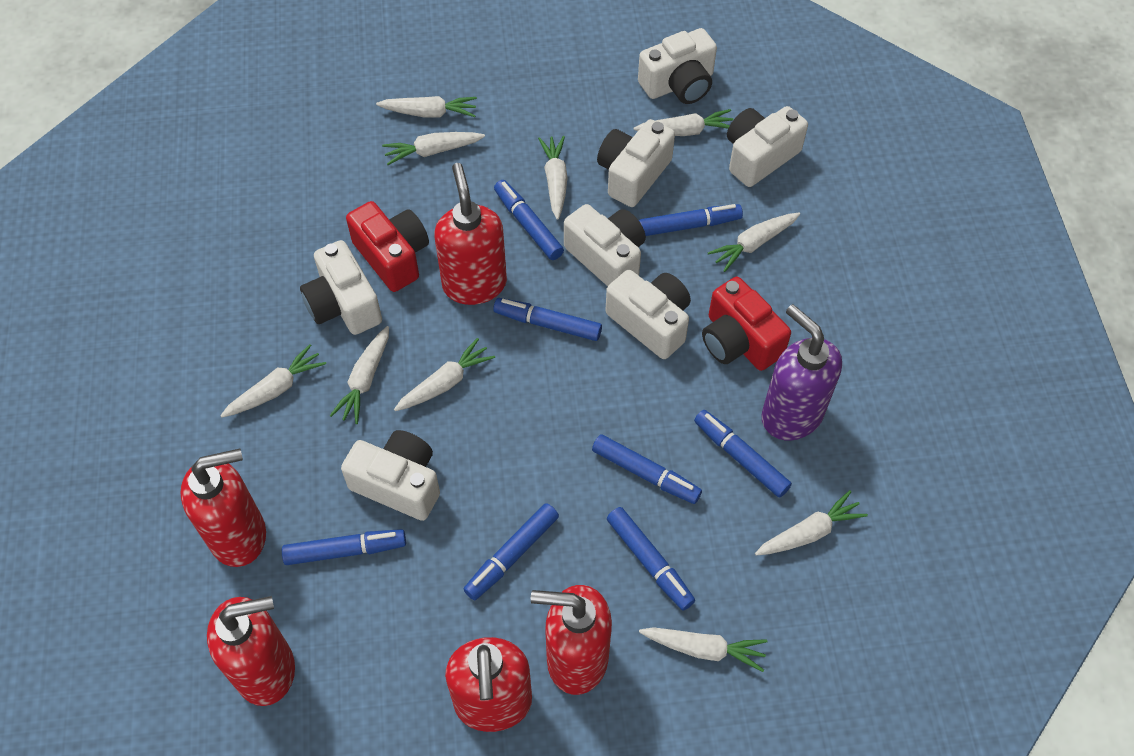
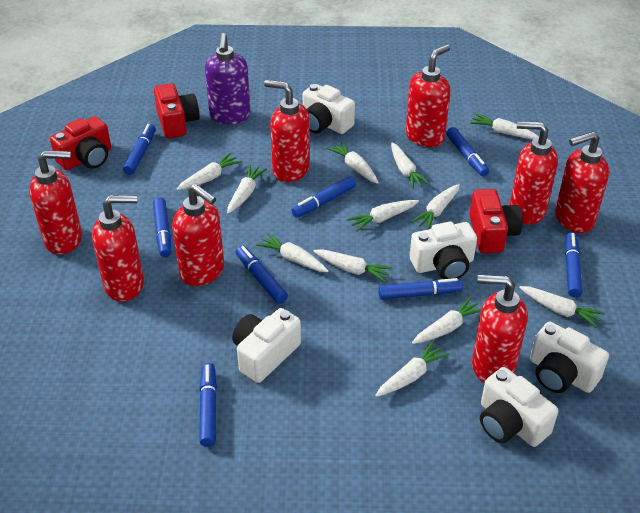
red camera: 2 -> 3
red soap dispenser: 5 -> 8
white camera: 7 -> 5
white carrot: 10 -> 12

